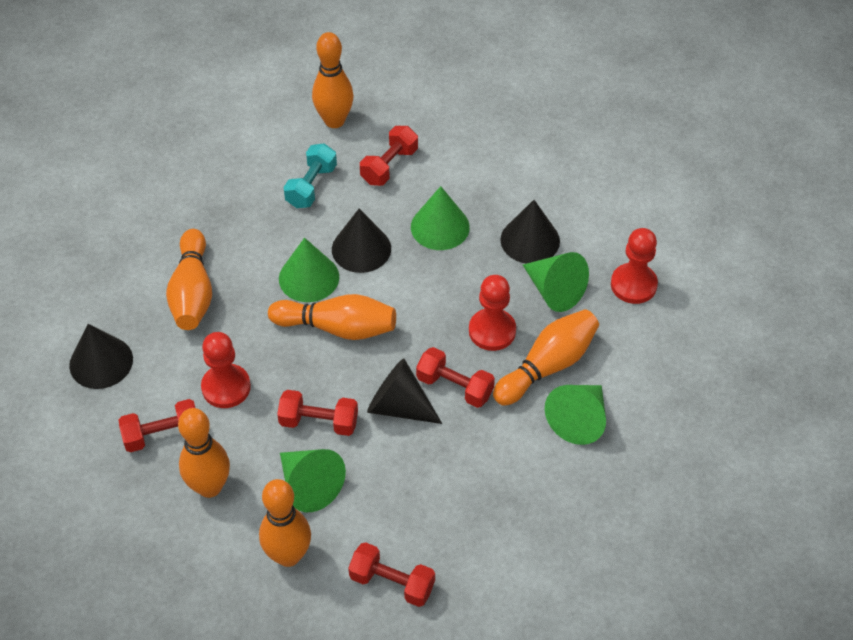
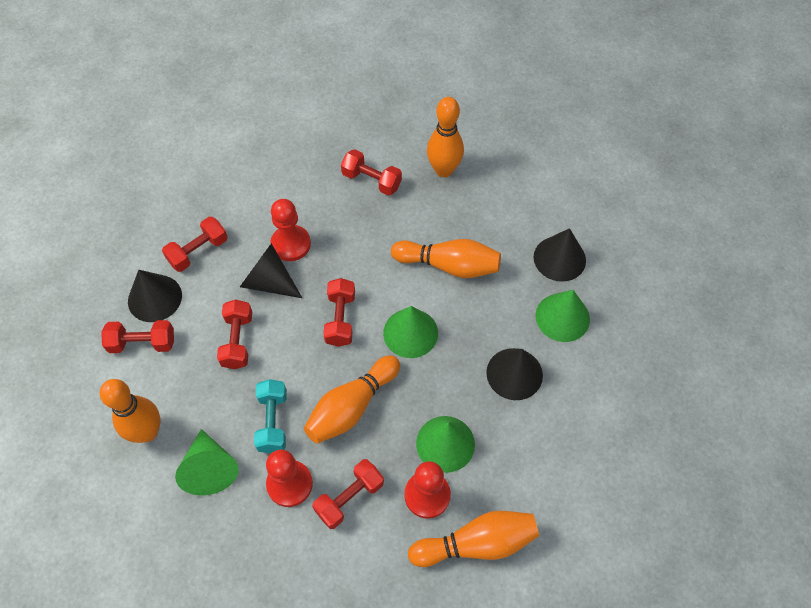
green cone: 5 -> 4
orange bowling pin: 6 -> 5
red dumbbell: 5 -> 6

